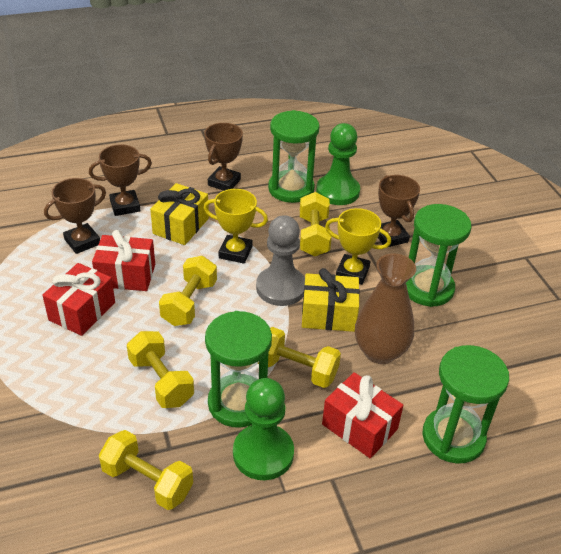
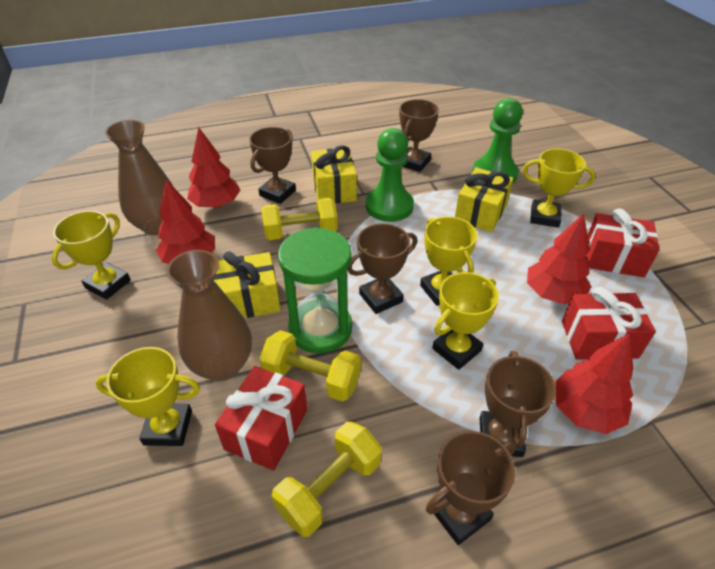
brown trophy: 4 -> 5
brown vase: 1 -> 2
green hourglass: 4 -> 1
grey pawn: 1 -> 0
red tree: 0 -> 4
yellow dumbbell: 5 -> 3
yellow gift: 2 -> 3
yellow trophy: 2 -> 5

